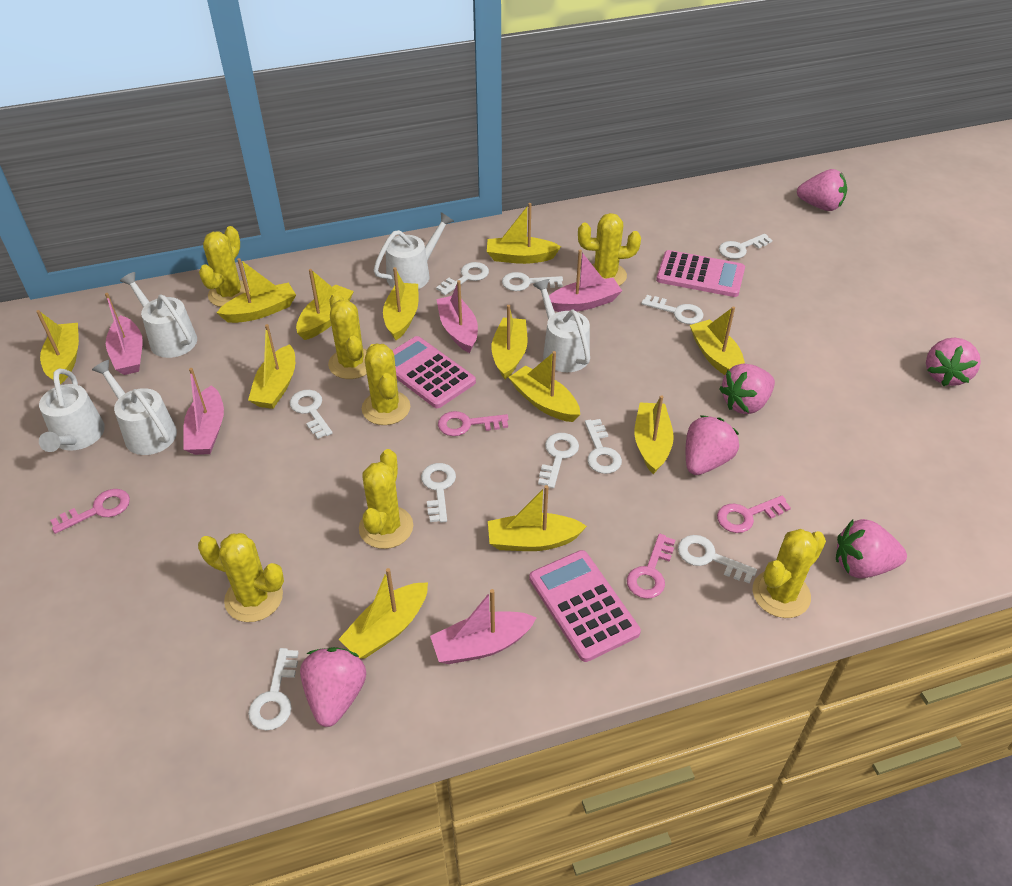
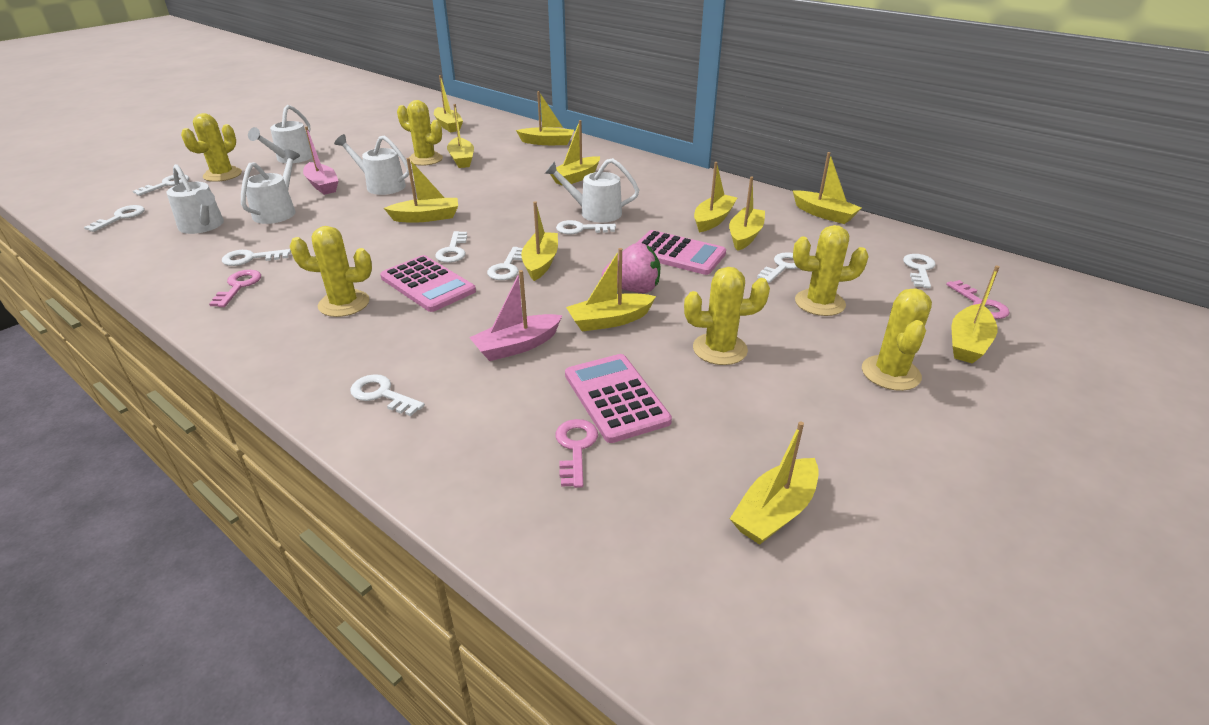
pink boat: 5 -> 2
pink key: 4 -> 3
pink strawberry: 6 -> 1
white key: 10 -> 9
yellow cactus: 7 -> 6

